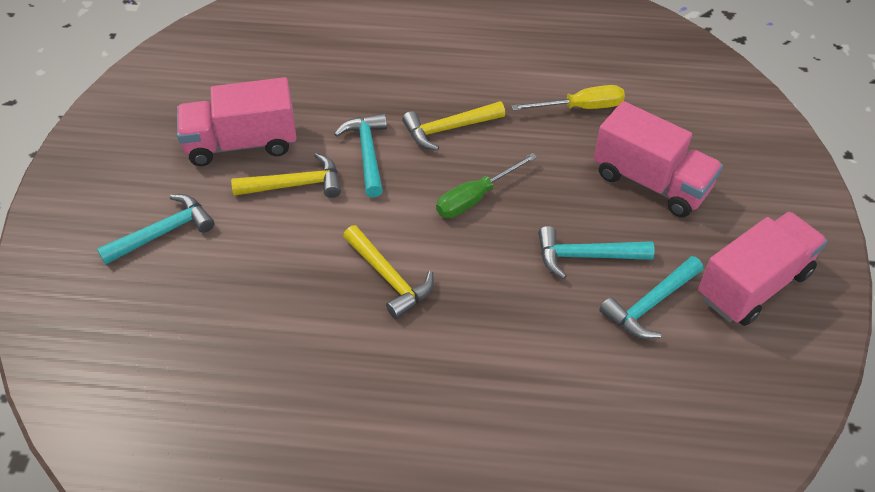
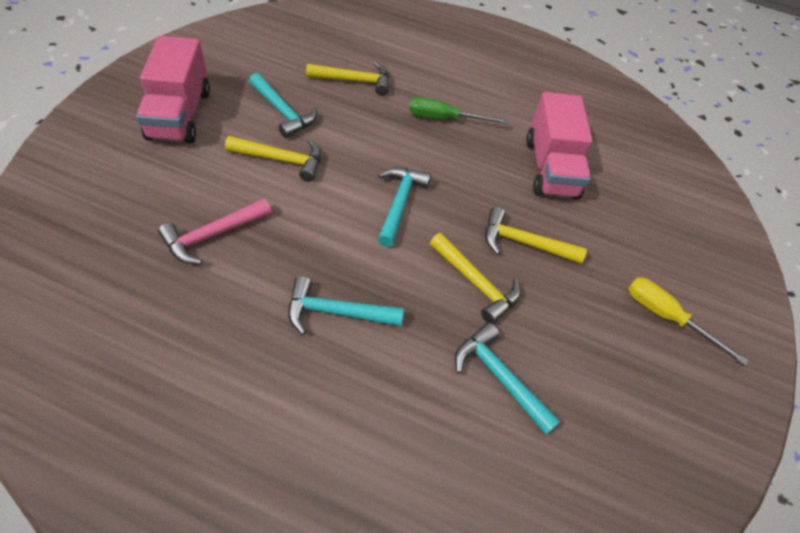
pink hammer: 0 -> 1
pink truck: 3 -> 2
yellow hammer: 3 -> 4

